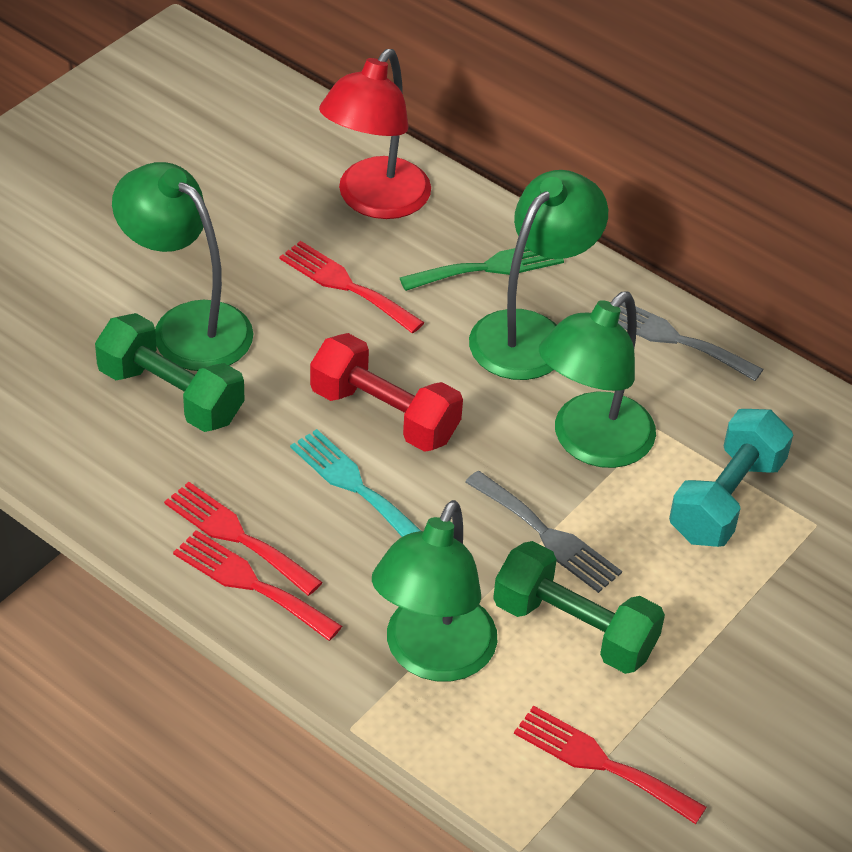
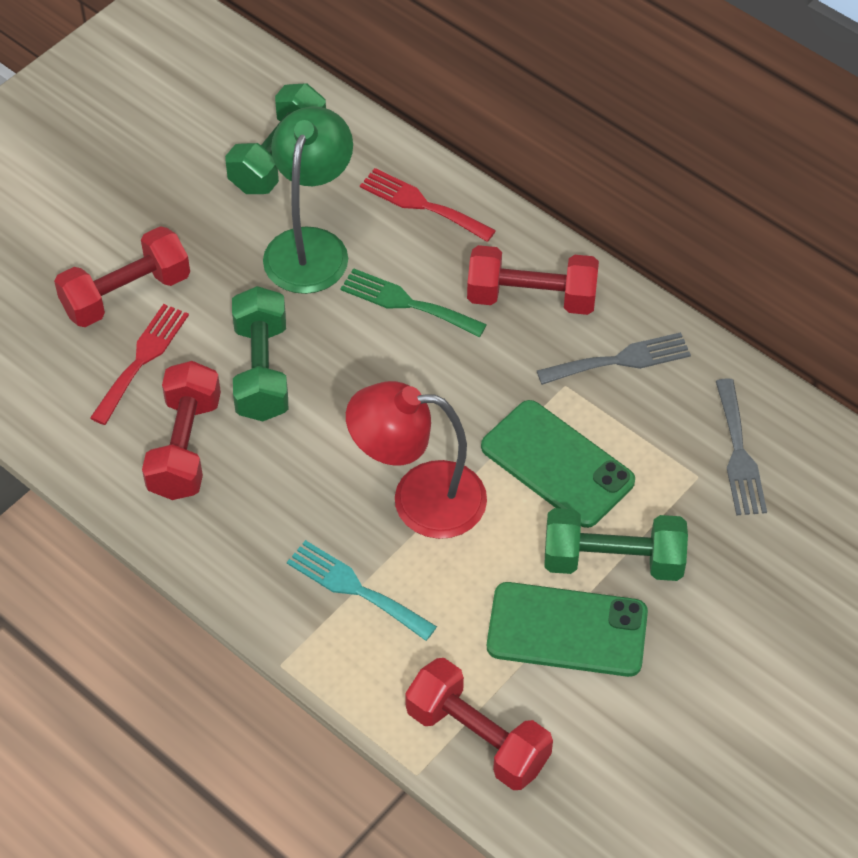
green dumbbell: 2 -> 3
green lamp: 4 -> 1
green phone: 0 -> 2
red dumbbell: 1 -> 4
red fork: 4 -> 2
turquoise dumbbell: 1 -> 0

